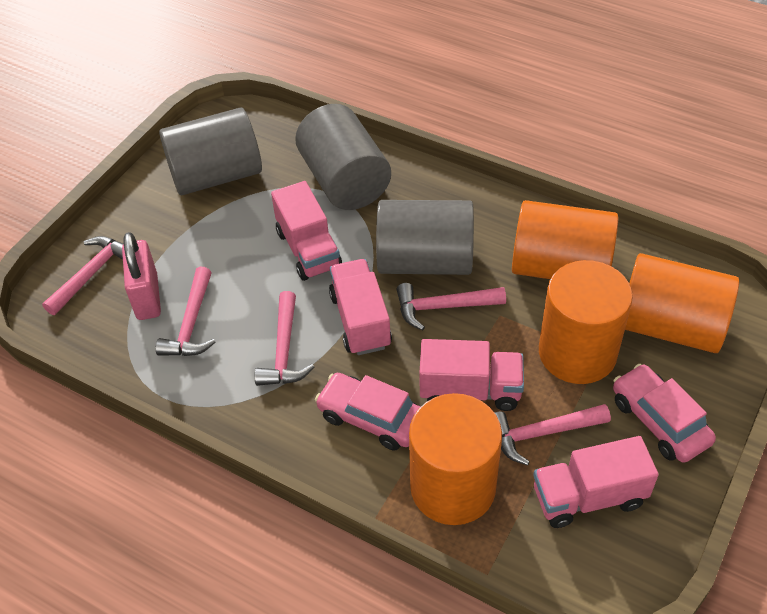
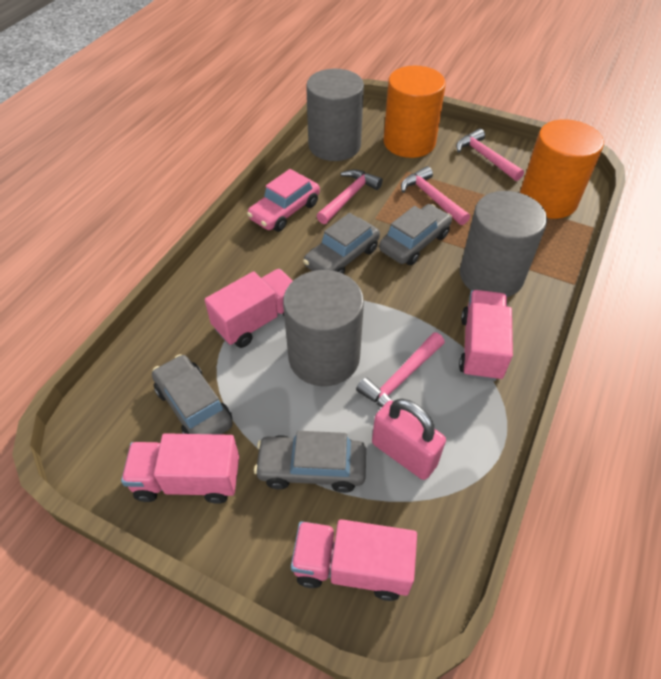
grey car: 0 -> 4
orange cylinder: 4 -> 2
pink car: 2 -> 1
pink hammer: 5 -> 4

